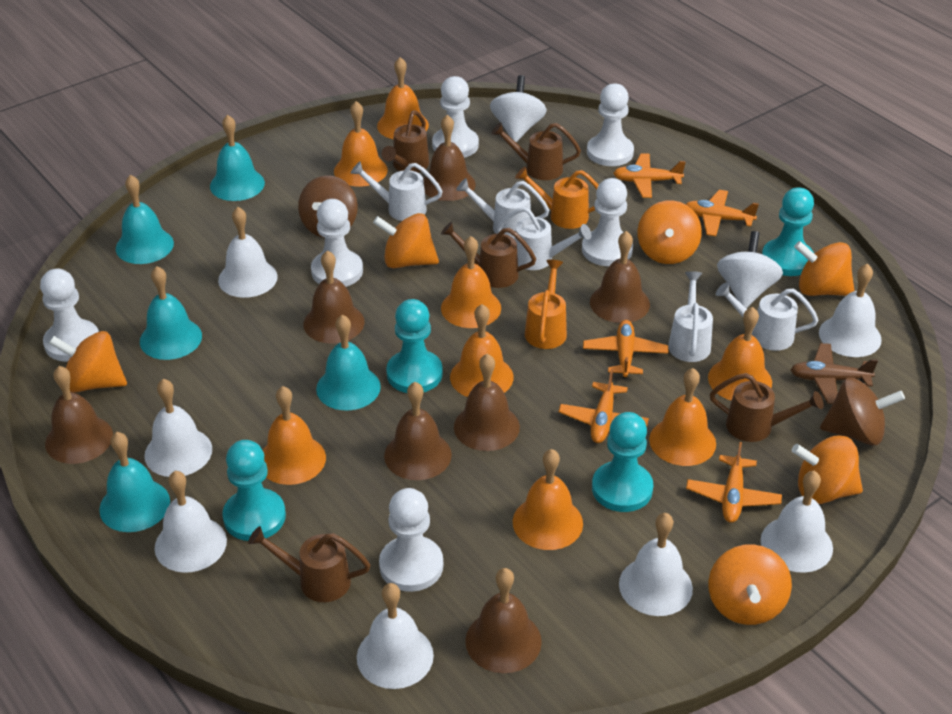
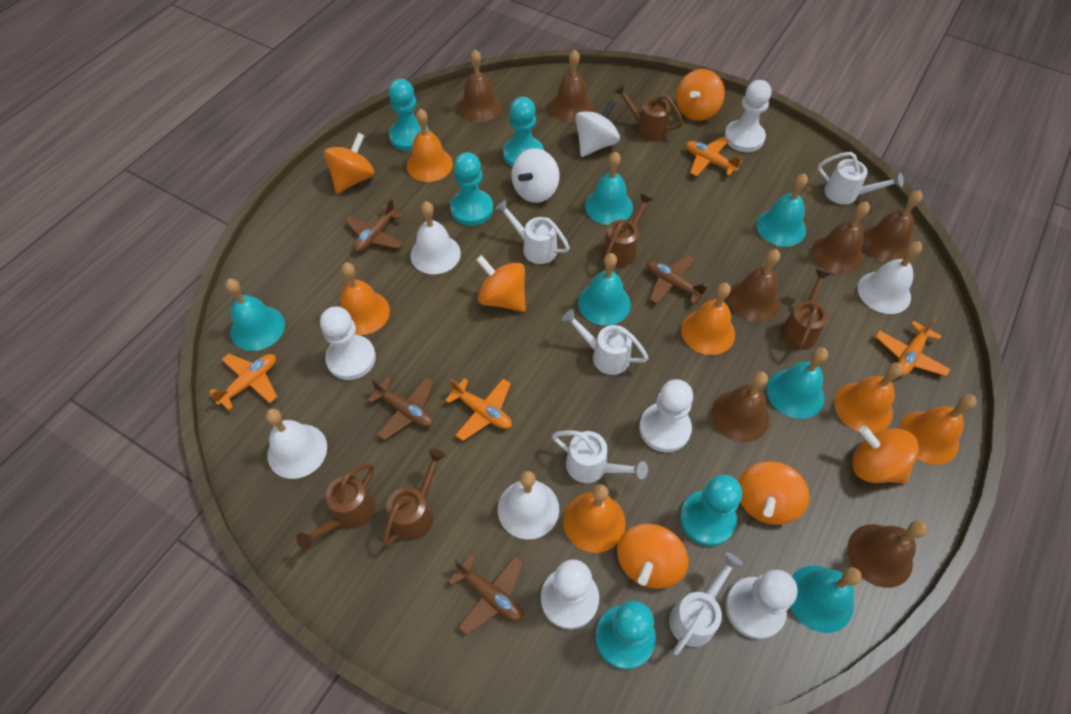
brown plane: 1 -> 4
brown spinning top: 2 -> 0
orange bell: 8 -> 6
orange plane: 5 -> 4
orange watering can: 2 -> 0
turquoise bell: 5 -> 6
turquoise pawn: 4 -> 5
white bell: 7 -> 4
white pawn: 6 -> 5

